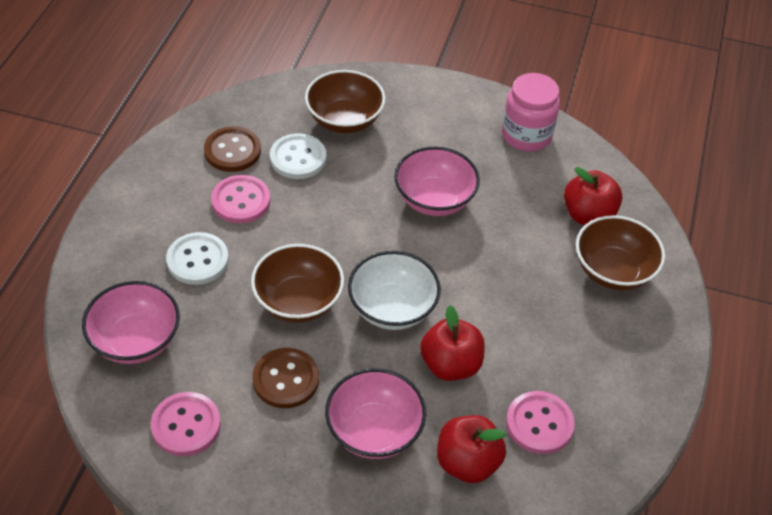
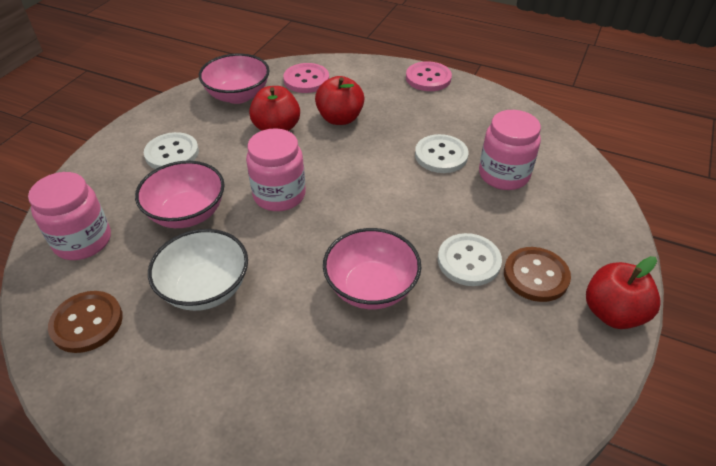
brown bowl: 3 -> 0
pink button: 3 -> 2
pink jar: 1 -> 3
white button: 2 -> 3

